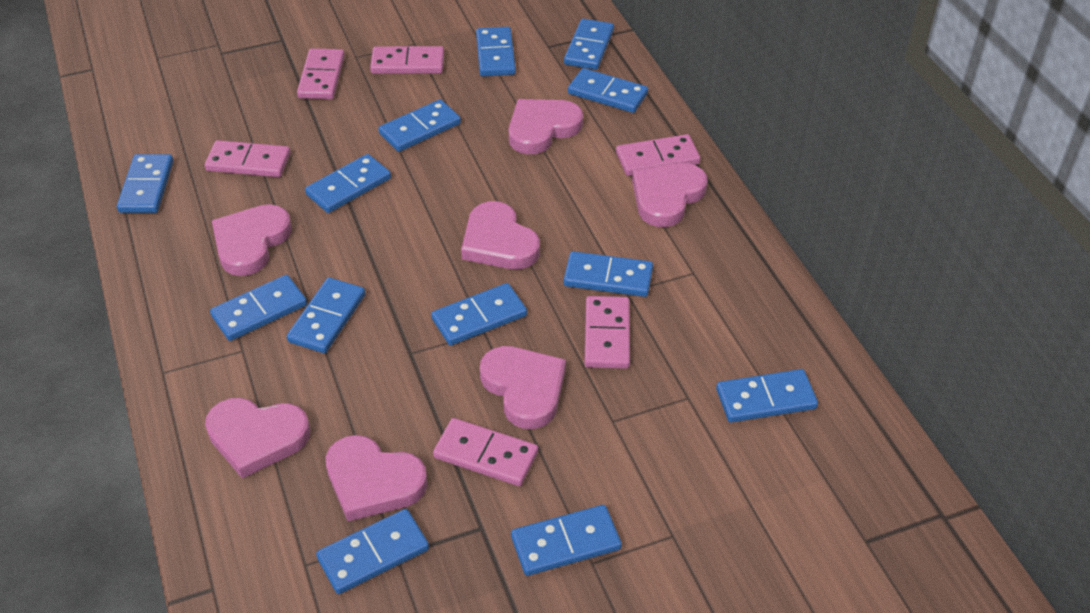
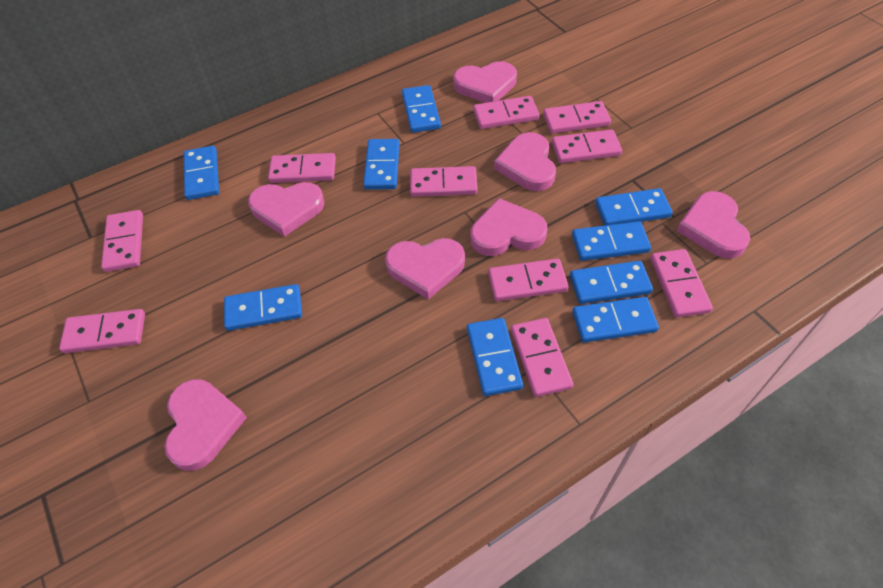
blue domino: 13 -> 9
pink domino: 6 -> 10

